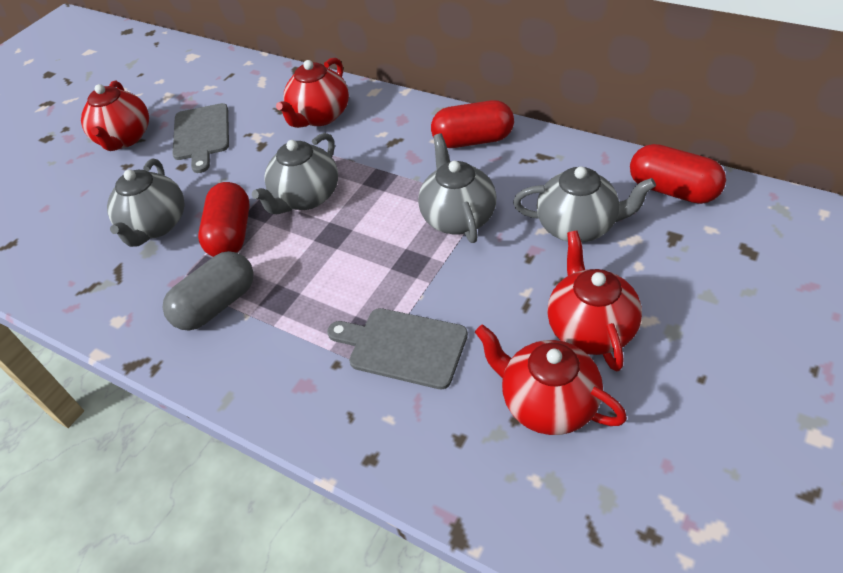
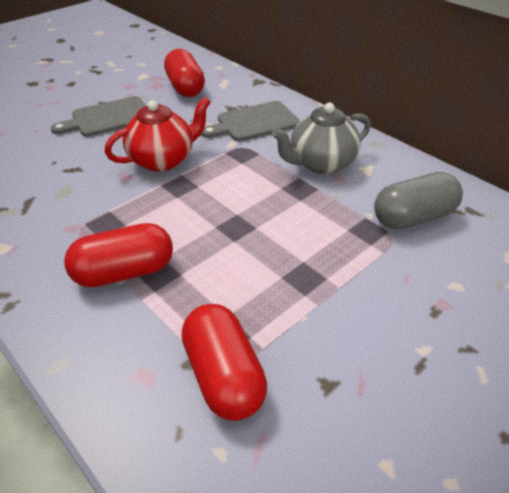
grey teapot: 4 -> 1
red teapot: 4 -> 1

